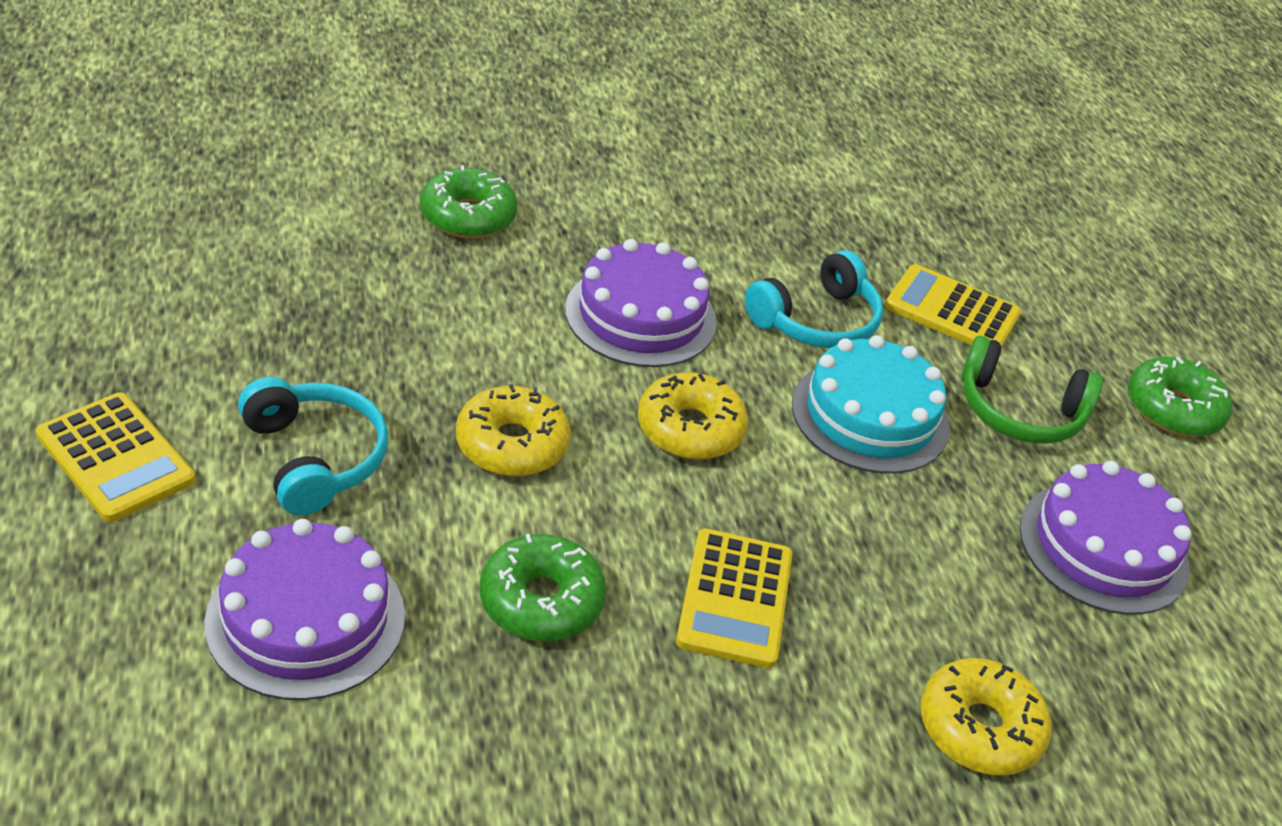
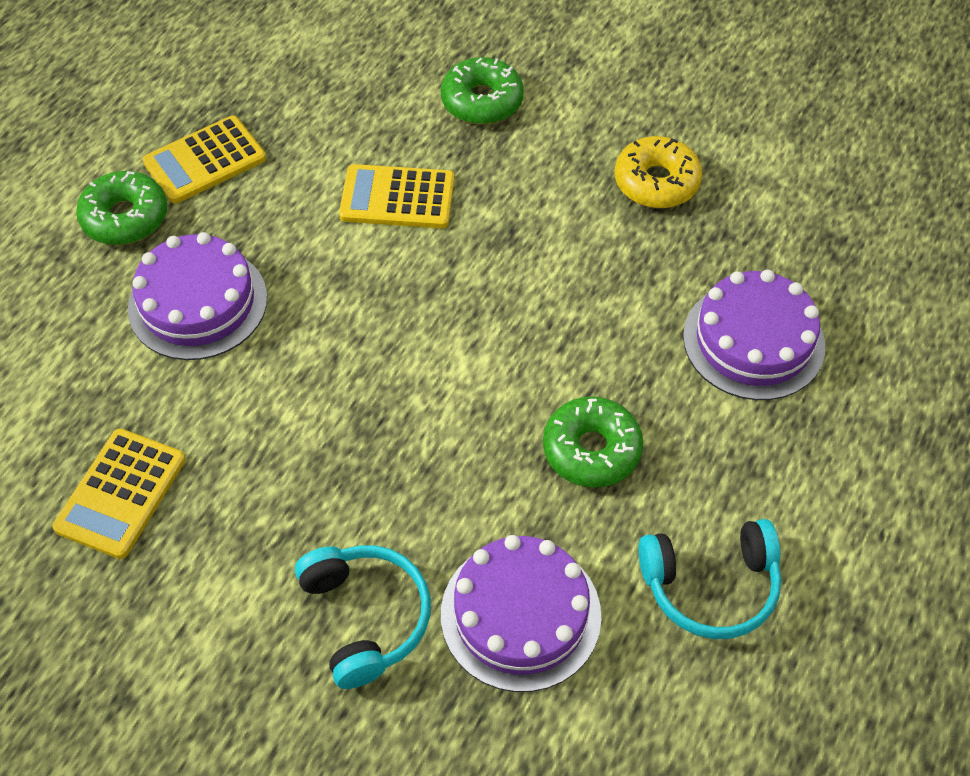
green headphones: 1 -> 0
turquoise cake: 1 -> 0
yellow donut: 3 -> 1

